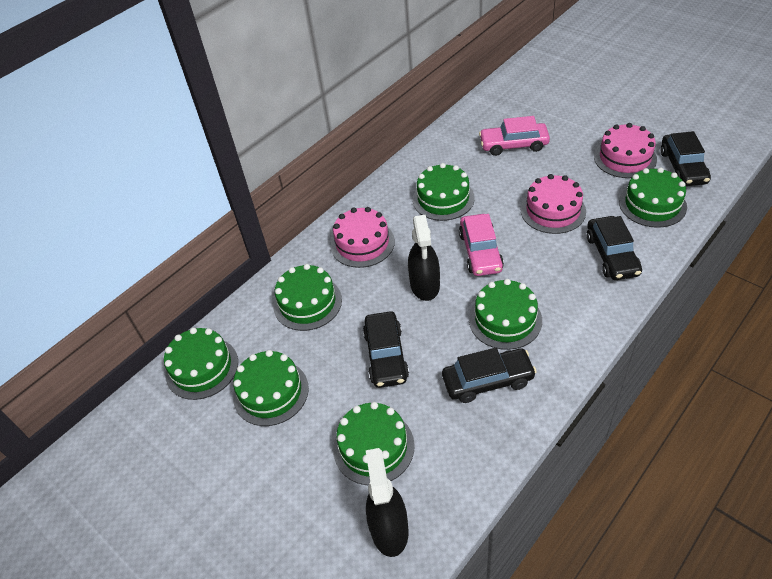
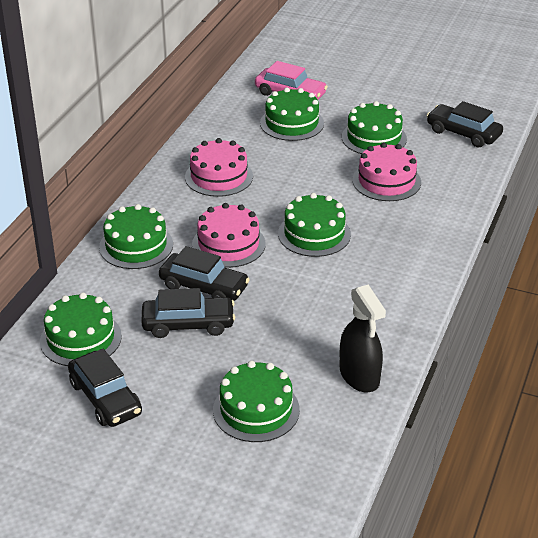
black spray bottle: 2 -> 1
green cake: 7 -> 6
pink car: 2 -> 1

